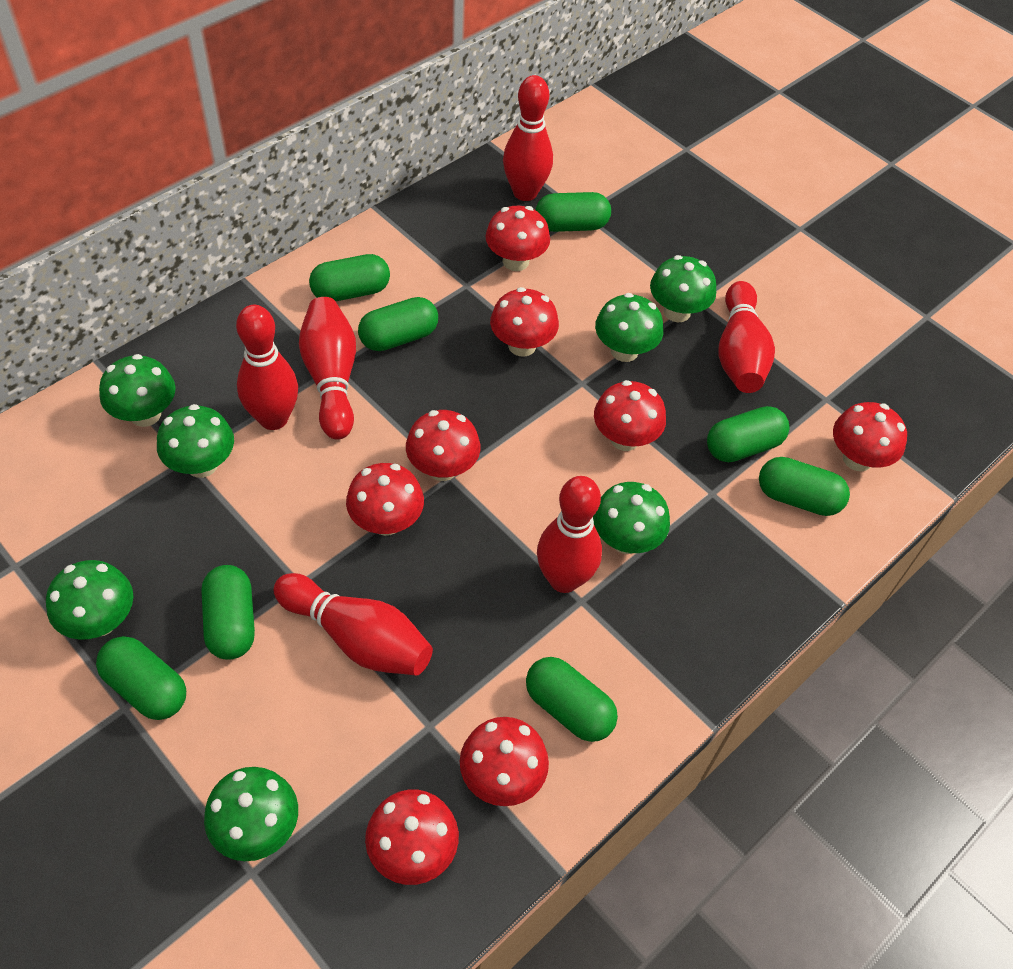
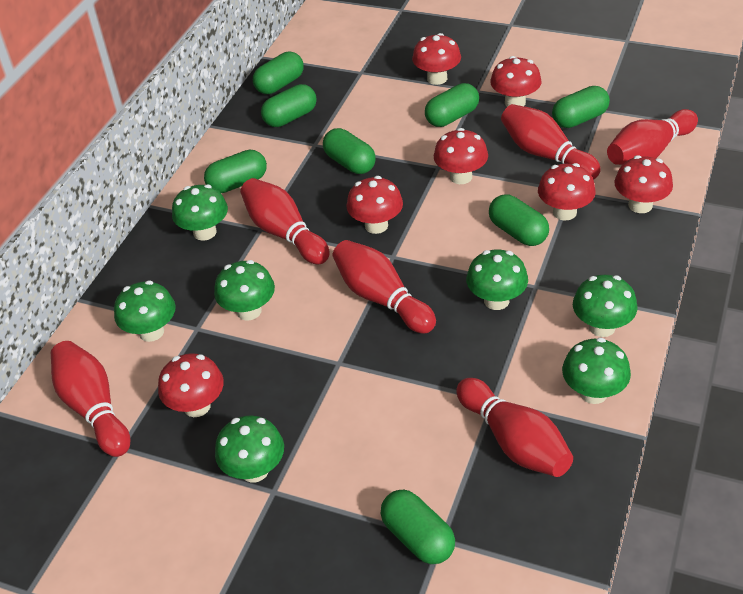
red mushroom: 8 -> 7

